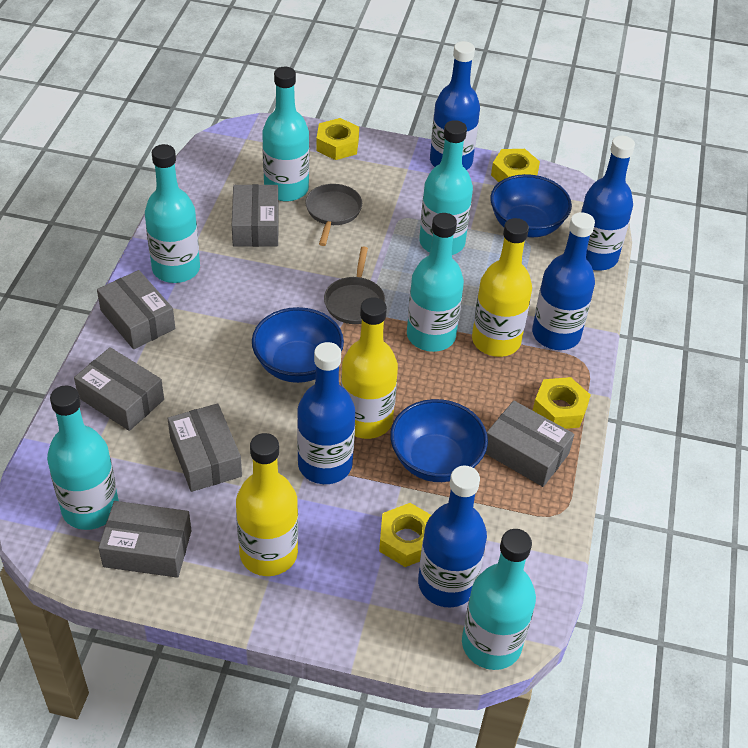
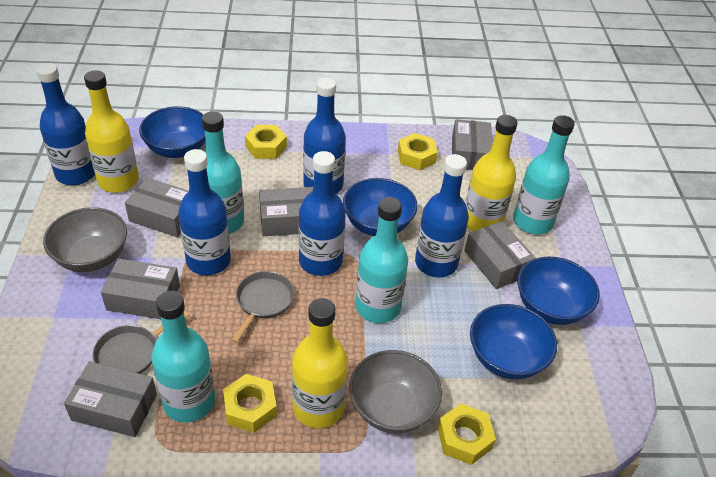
blue bowl: 3 -> 4
grey bowl: 0 -> 2
turquoise bottle: 6 -> 4

